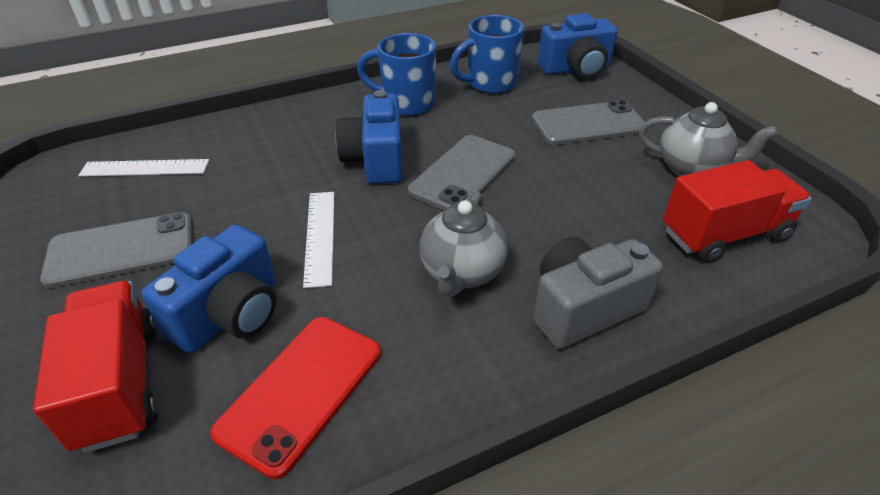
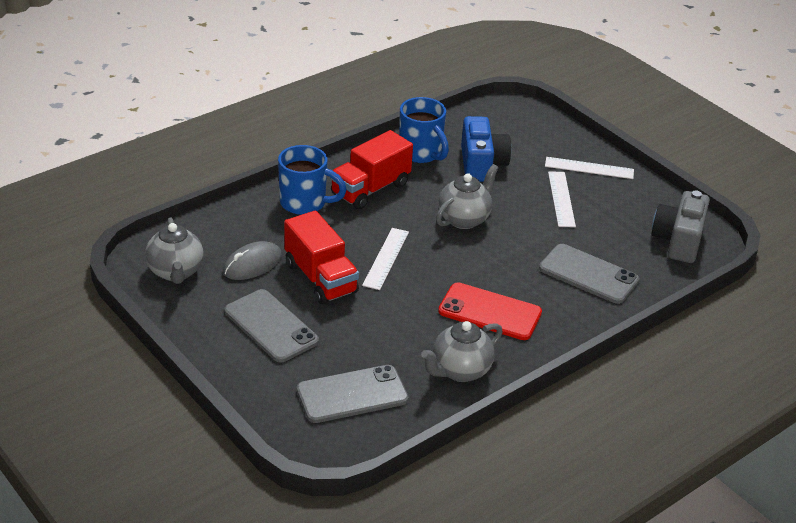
blue camera: 3 -> 1
grey mouse: 0 -> 1
grey teapot: 2 -> 3
white ruler: 2 -> 3

